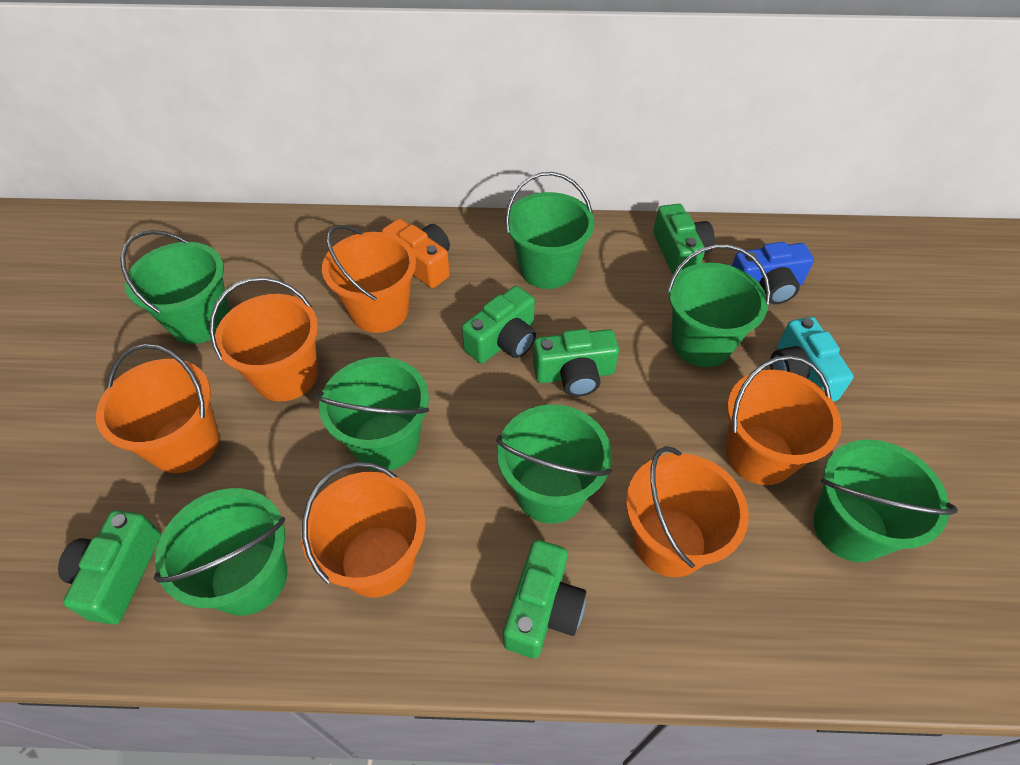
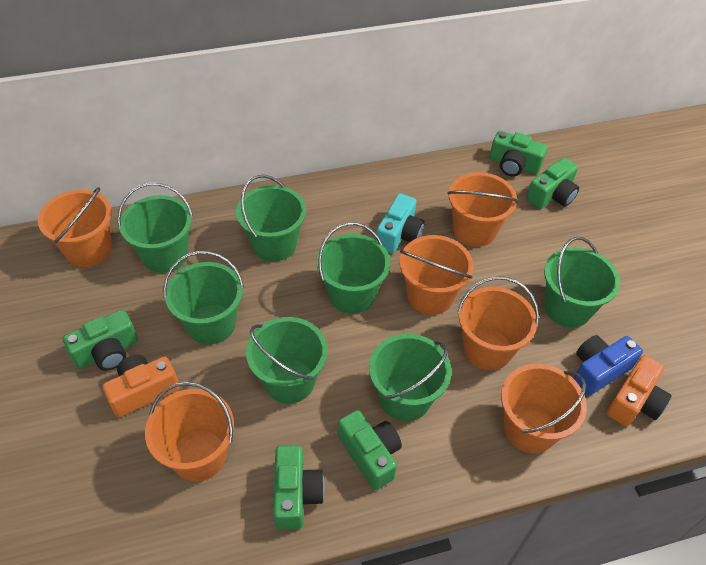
orange camera: 1 -> 2

